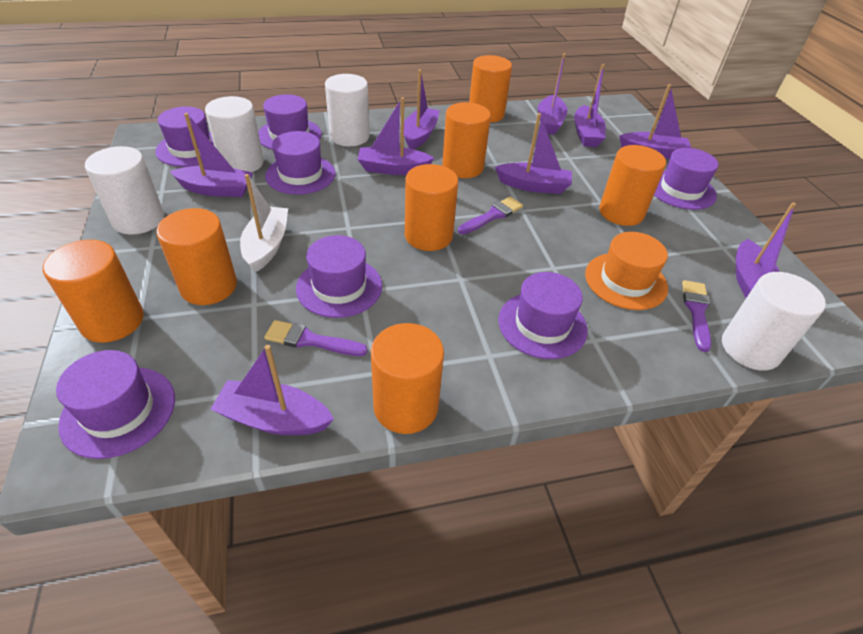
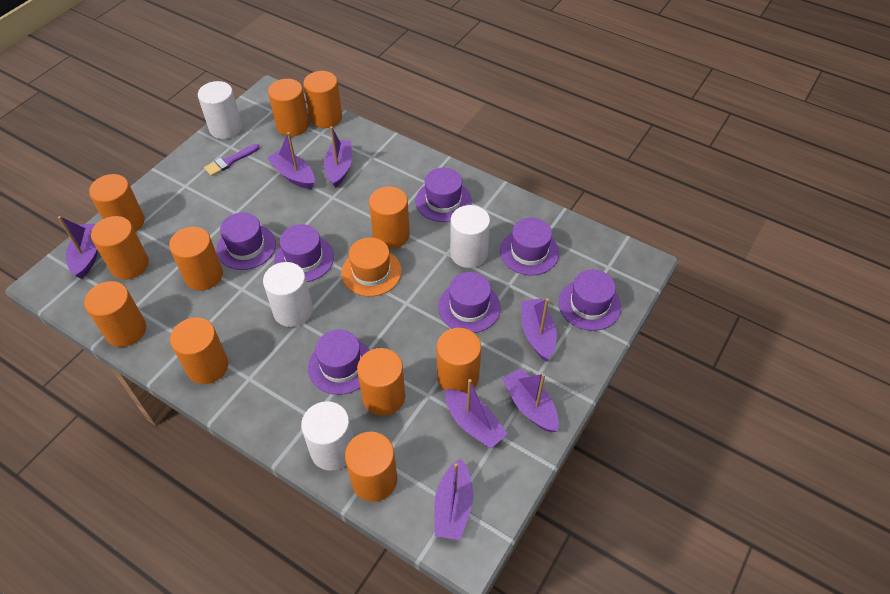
orange cylinder: 7 -> 11
purple boat: 9 -> 7
purple brush: 3 -> 1
white boat: 1 -> 0

